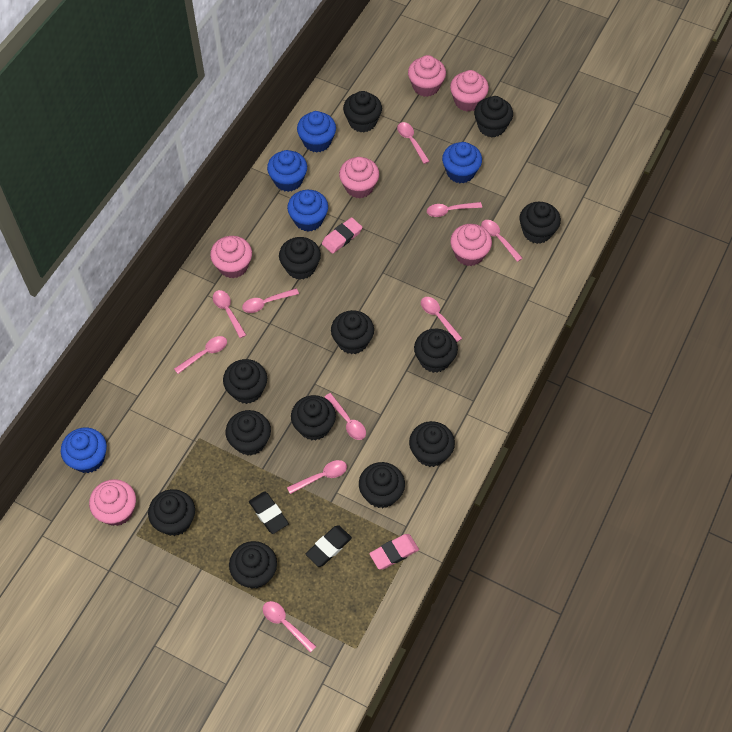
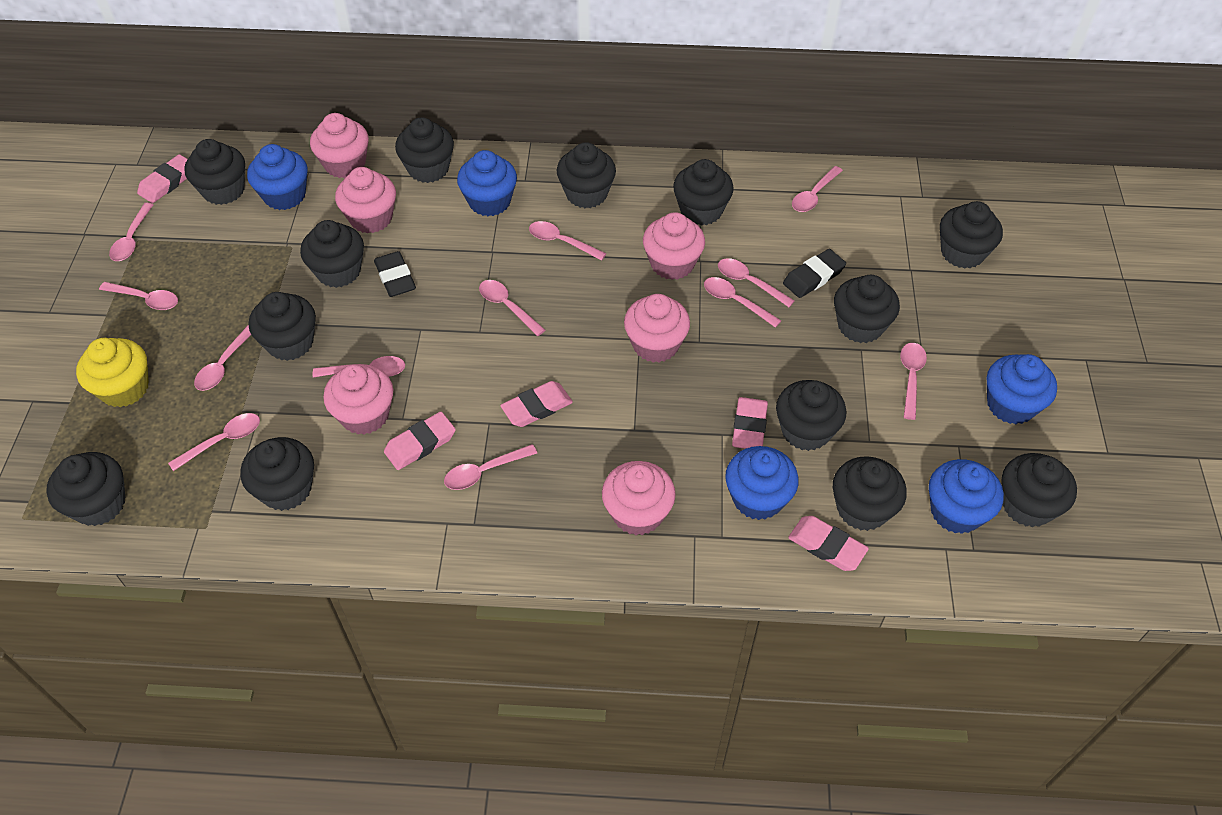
pink eraser: 2 -> 5
pink spoon: 10 -> 12
yellow cupcake: 0 -> 1

